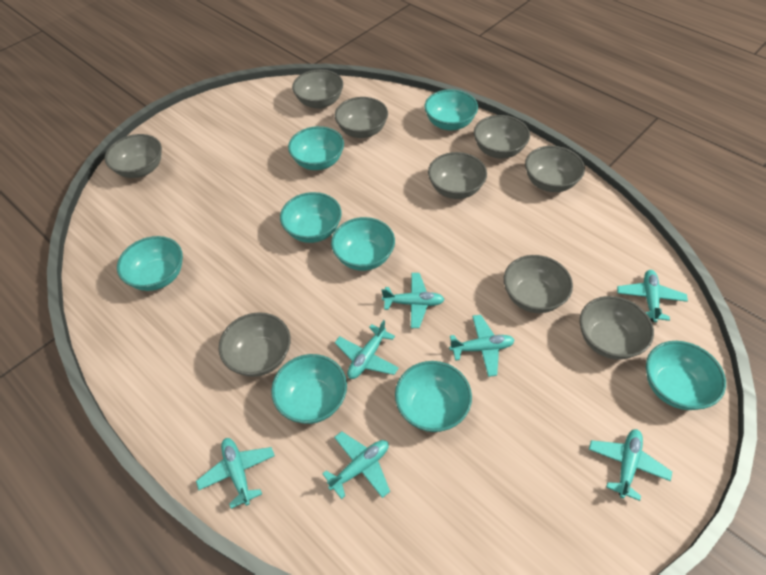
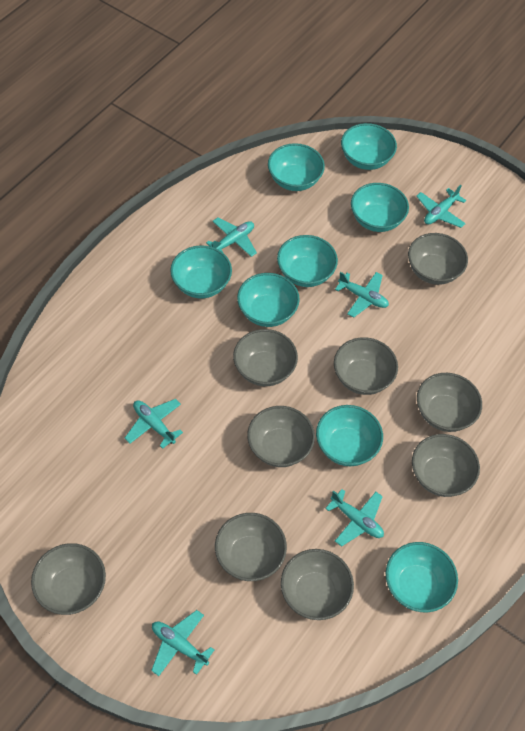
turquoise plane: 7 -> 6

